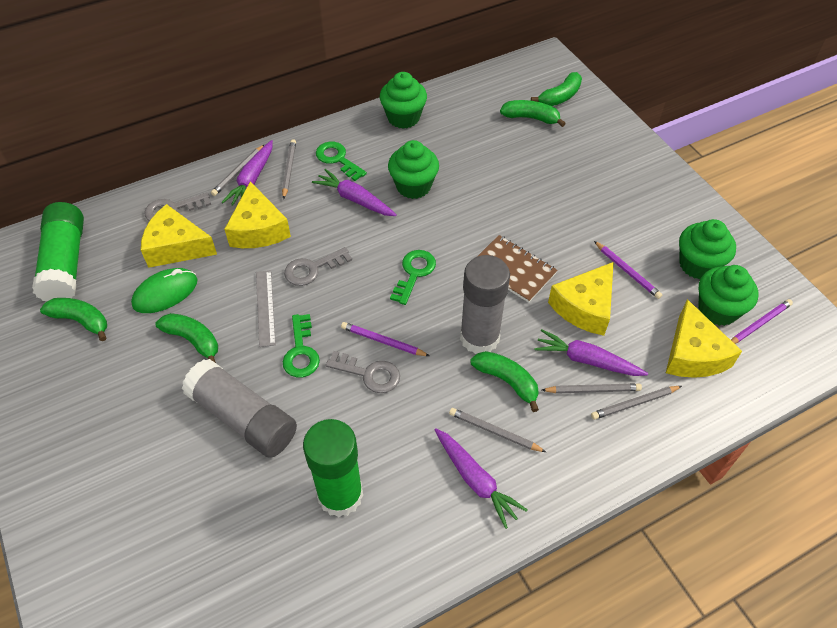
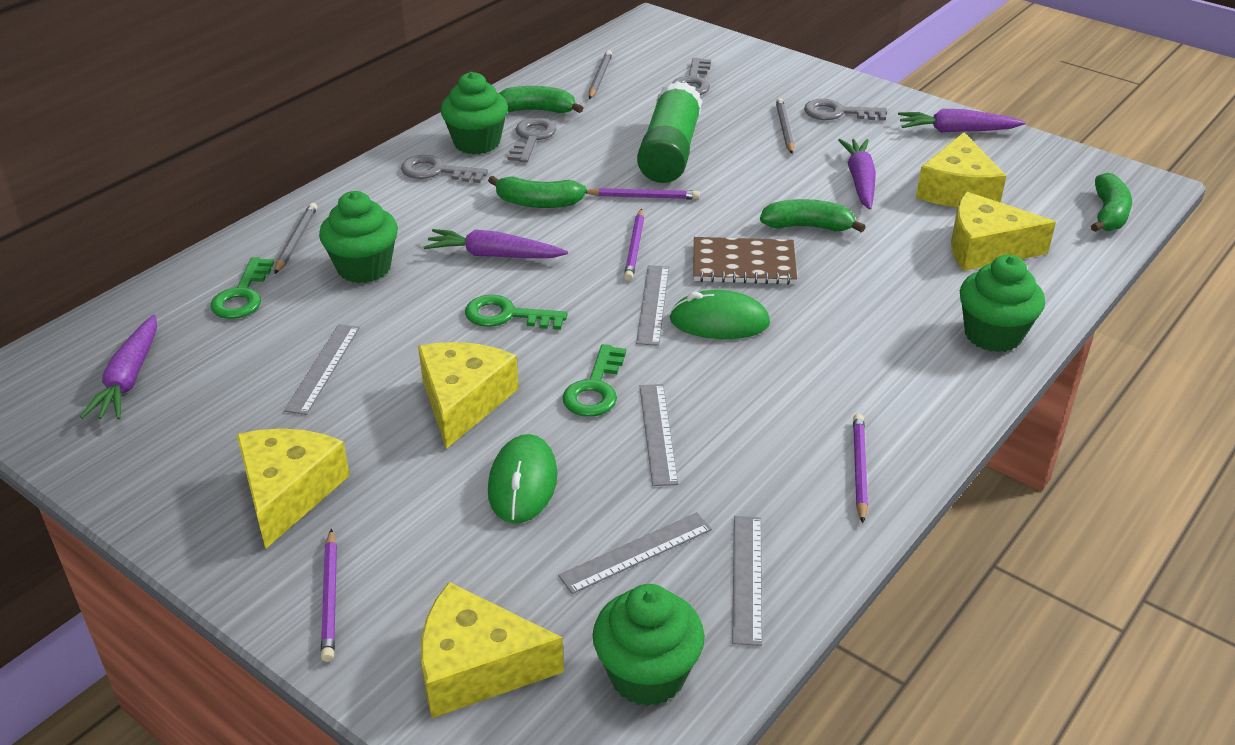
green banana: 5 -> 4
green glue stick: 2 -> 1
green mouse: 1 -> 2
grey glue stick: 2 -> 0
grey key: 3 -> 4
grey pencil: 5 -> 3
grey ruler: 1 -> 5
purple pencil: 3 -> 4
yellow cheese: 4 -> 5

